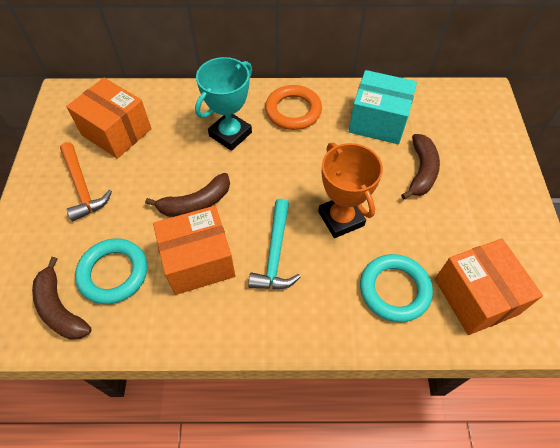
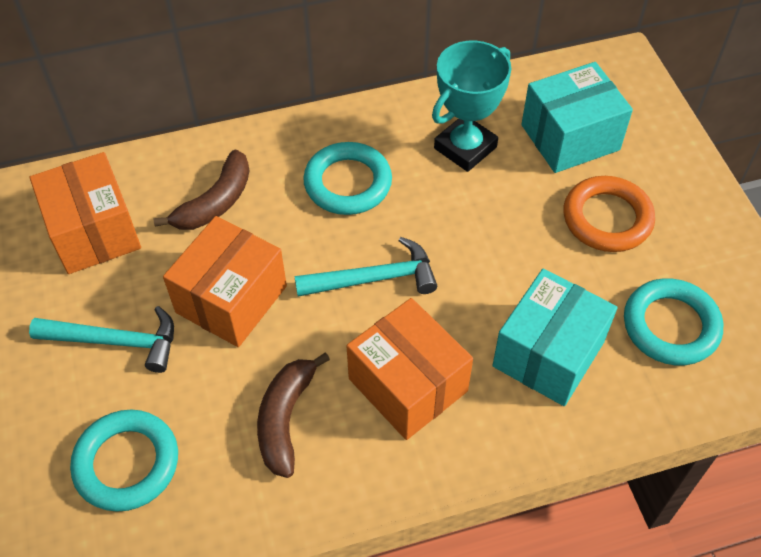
brown banana: 3 -> 2
orange hammer: 1 -> 0
orange trophy: 1 -> 0
turquoise box: 1 -> 2
turquoise hammer: 1 -> 2
turquoise ring: 2 -> 3

